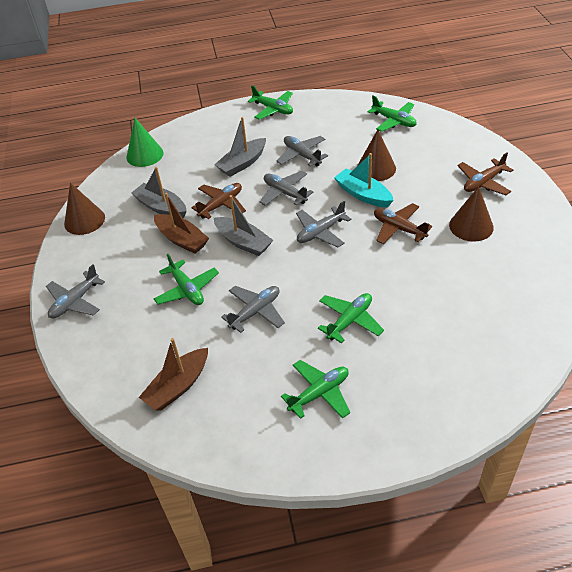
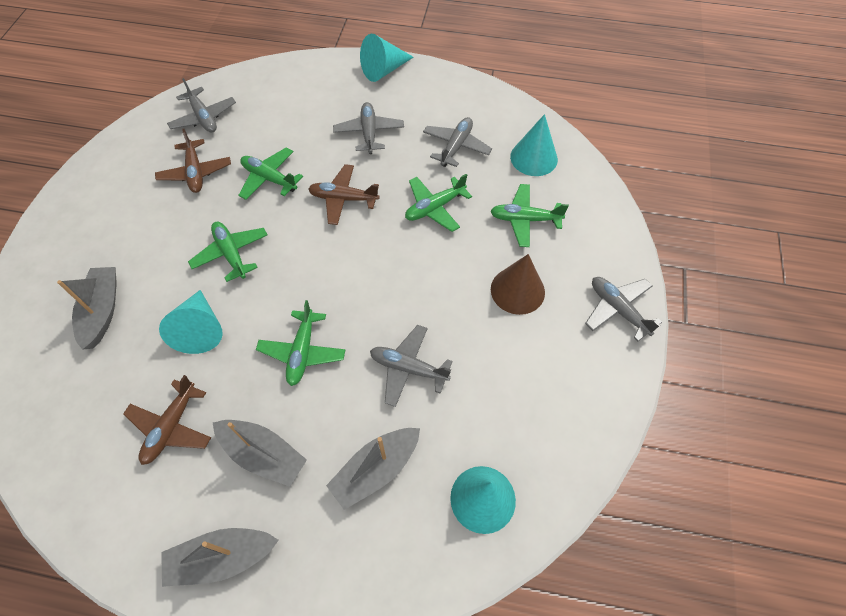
brown boat: 2 -> 0
brown cone: 3 -> 1
green cone: 1 -> 0
grey boat: 3 -> 4
turquoise boat: 1 -> 0
turquoise cone: 0 -> 4

